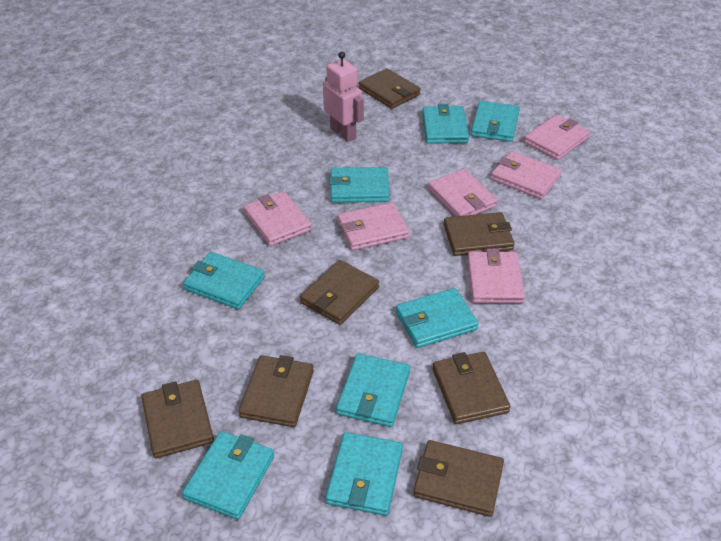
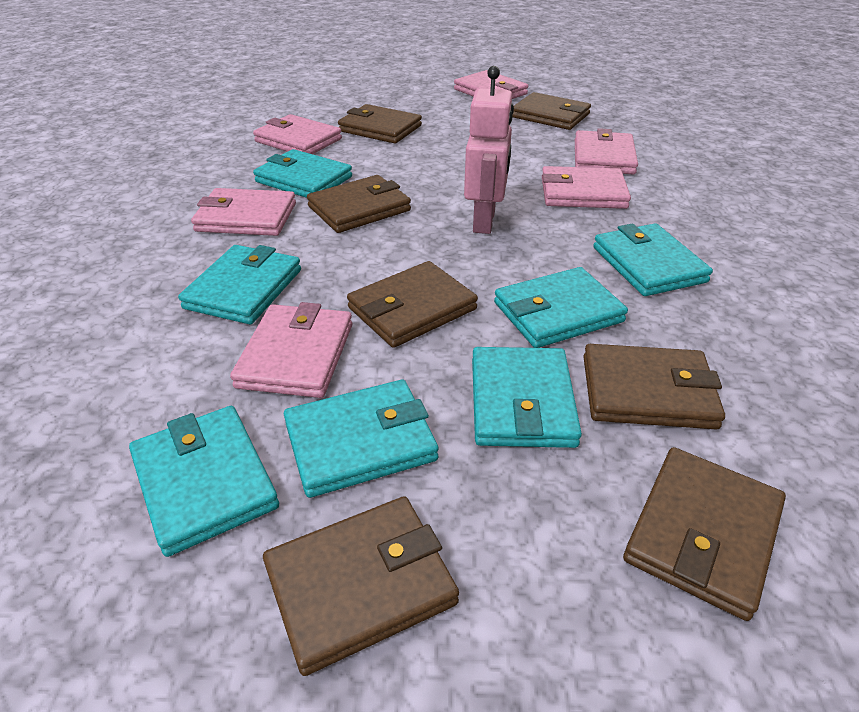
turquoise wallet: 8 -> 7

